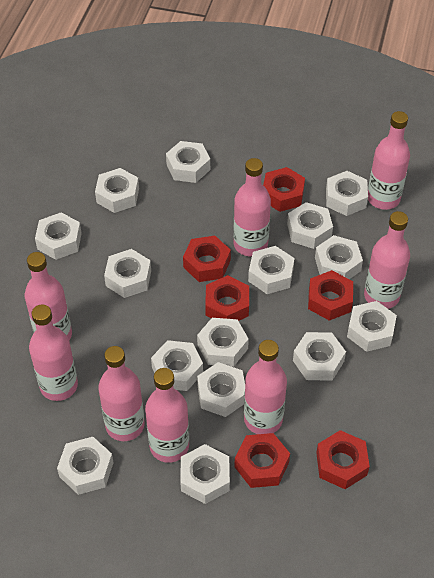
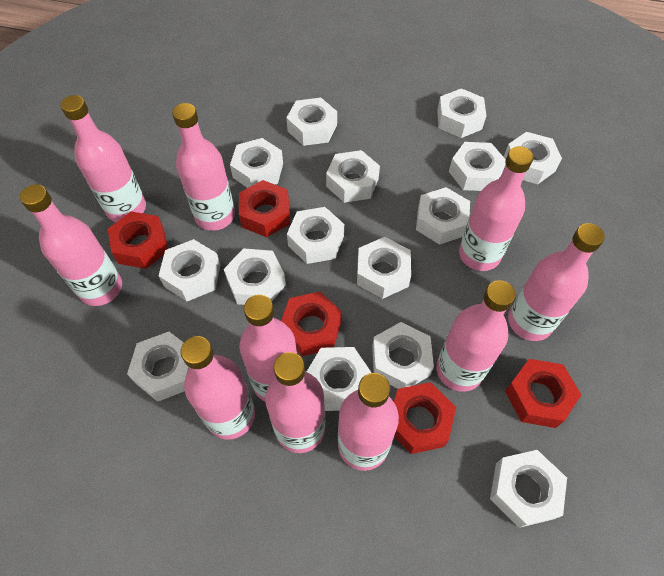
pink bottle: 8 -> 10
red nut: 6 -> 5

